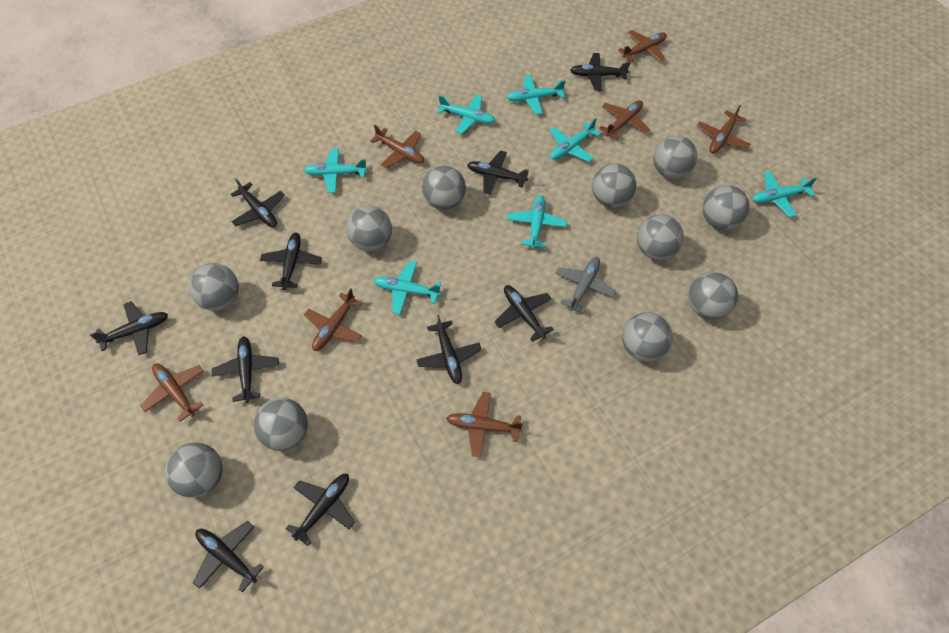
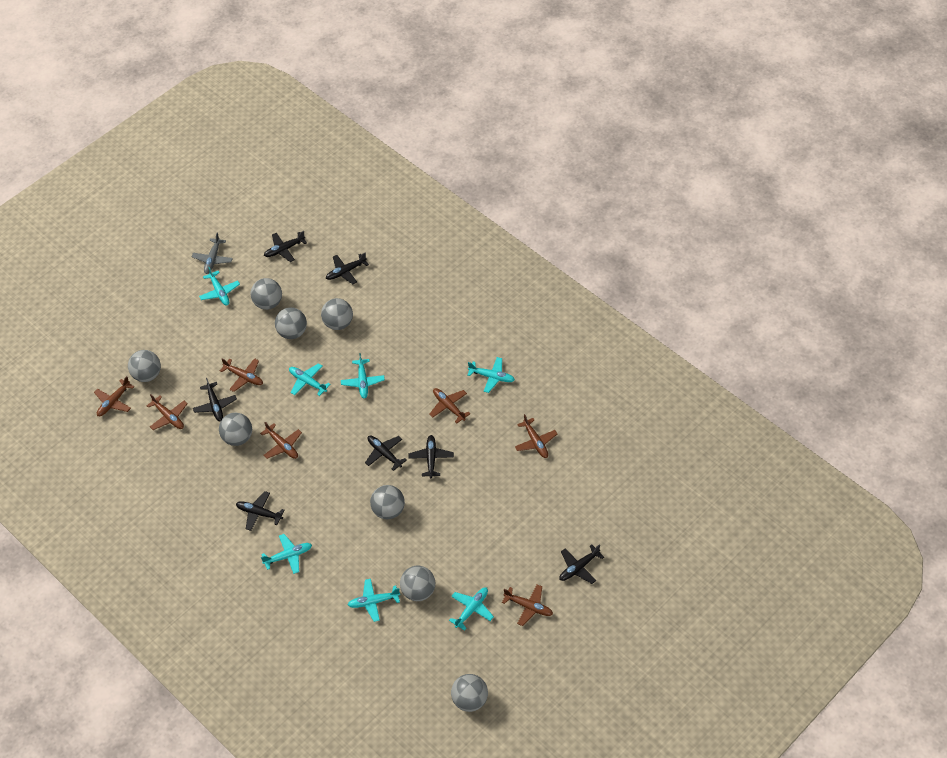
black plane: 10 -> 7
grey ball: 11 -> 8

